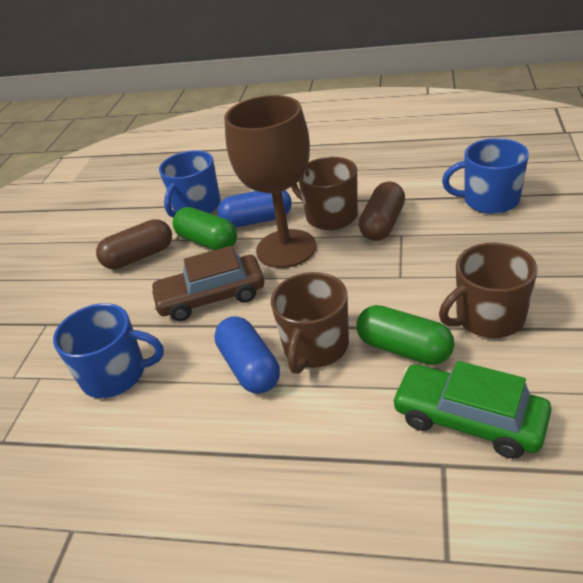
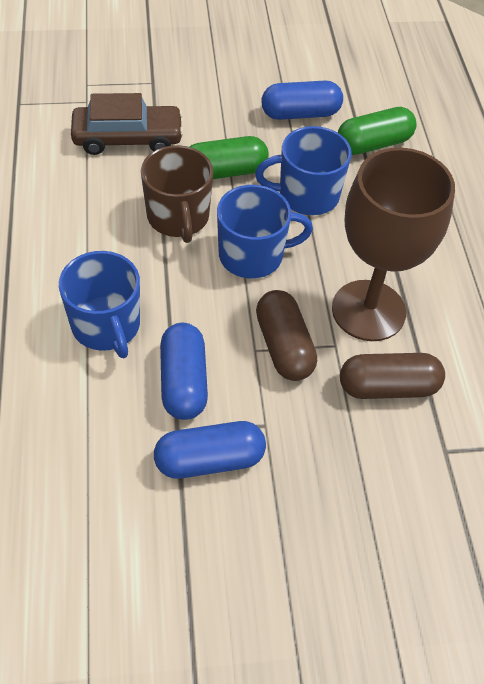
blue capsule: 2 -> 3
brown mug: 3 -> 1
green car: 1 -> 0

